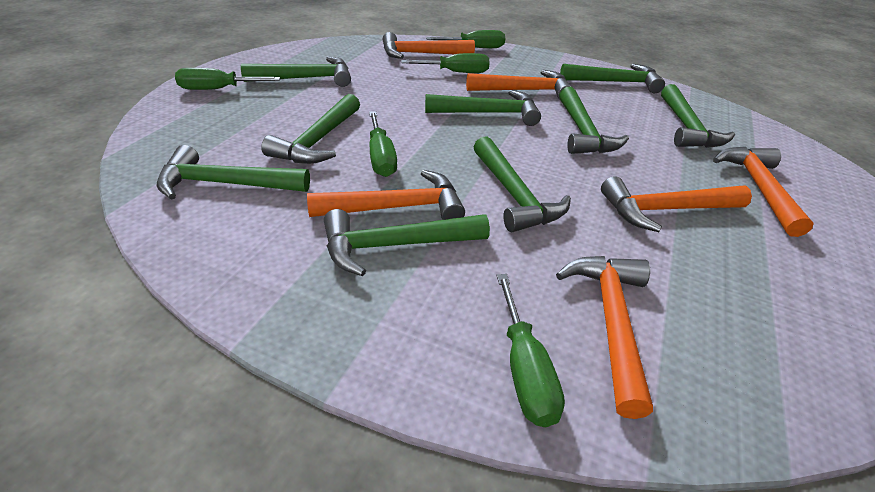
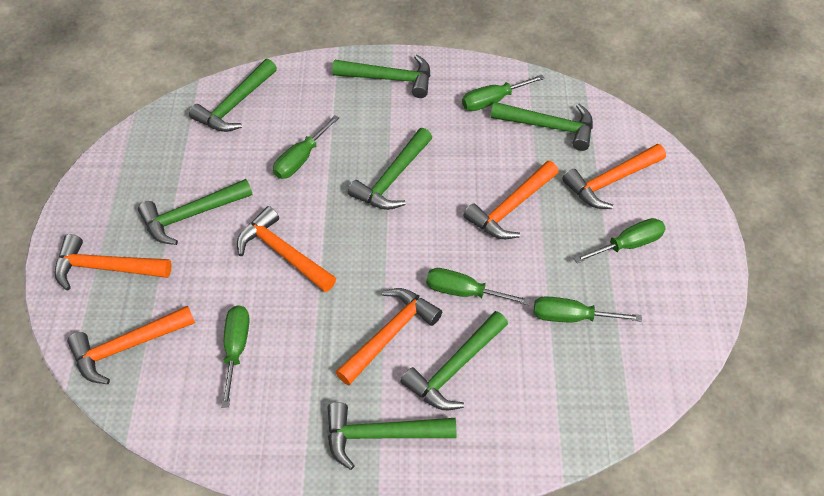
green hammer: 9 -> 7
green screwdriver: 5 -> 6

